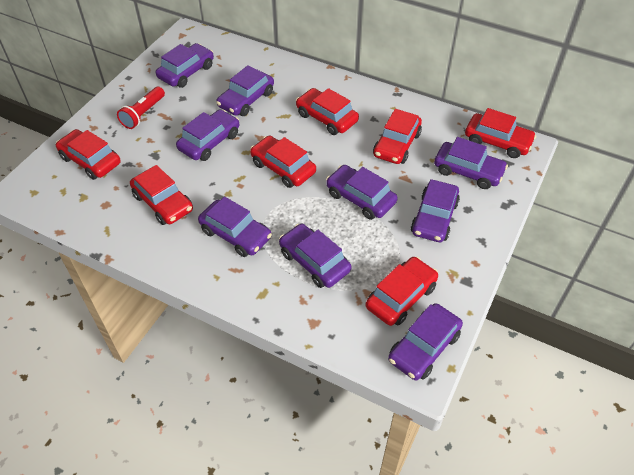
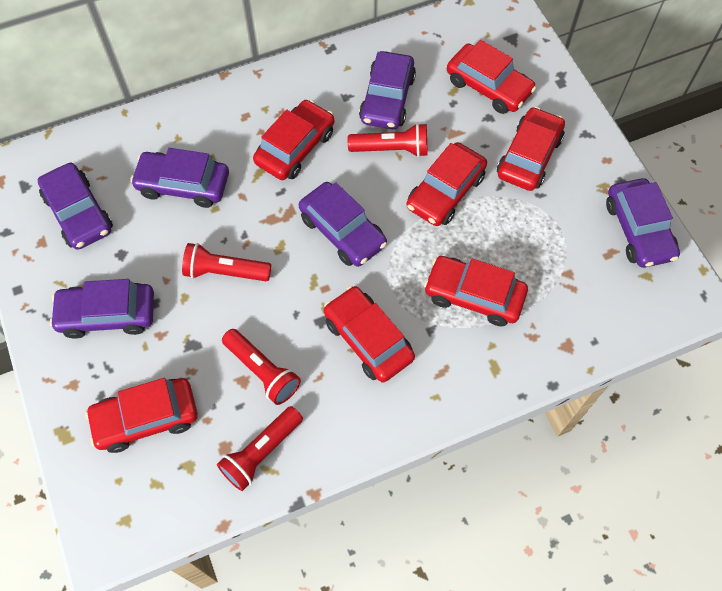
purple car: 9 -> 6
red flashlight: 1 -> 4

